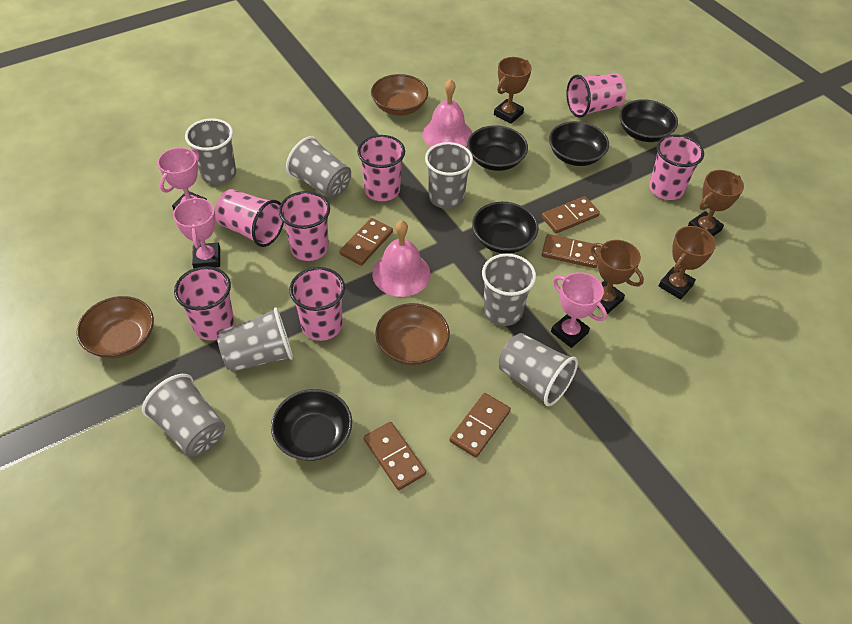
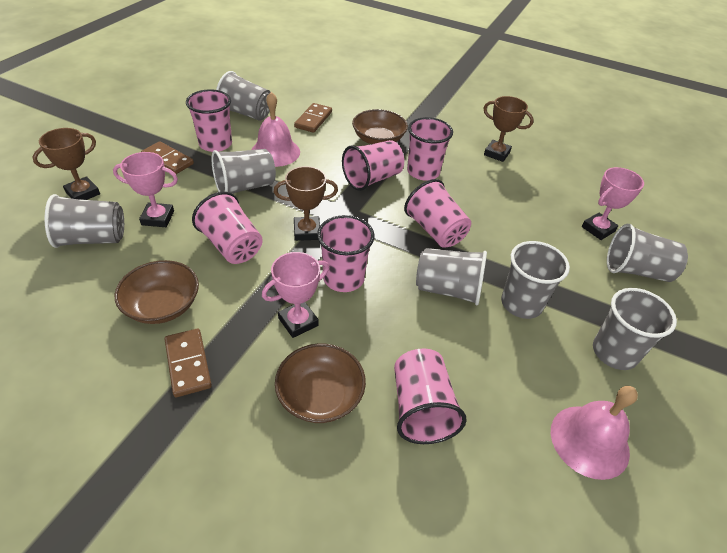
black bowl: 5 -> 0
brown domino: 5 -> 3
brown trophy: 4 -> 3

